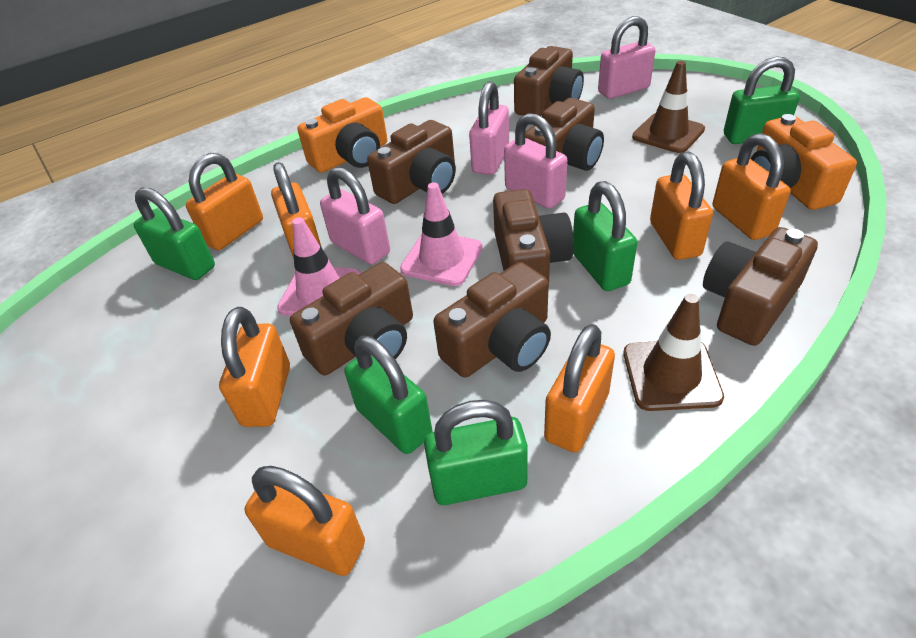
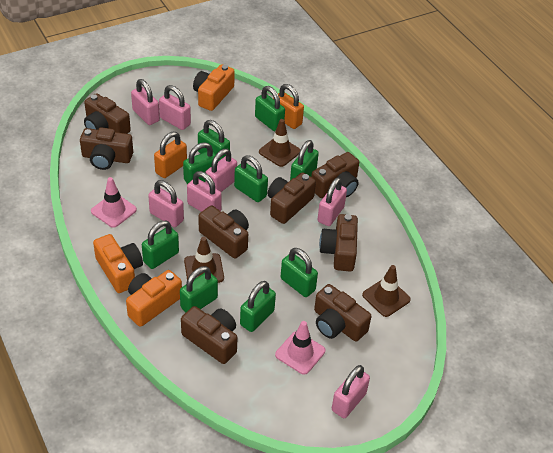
brown camera: 7 -> 8
brown traffic cone: 2 -> 3
green padlock: 5 -> 9
orange camera: 2 -> 3
orange padlock: 7 -> 2
pink padlock: 4 -> 7

